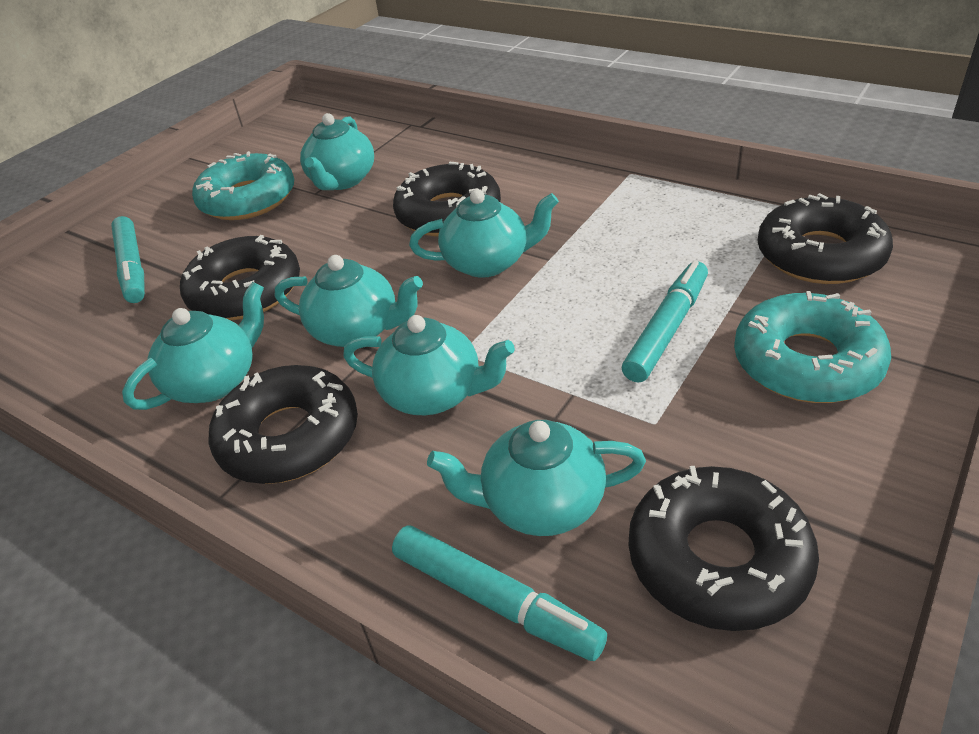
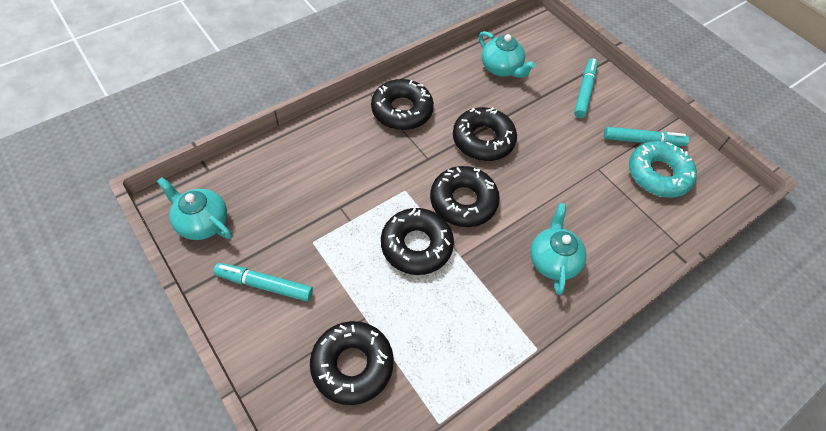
turquoise donut: 2 -> 1
turquoise teapot: 6 -> 3

